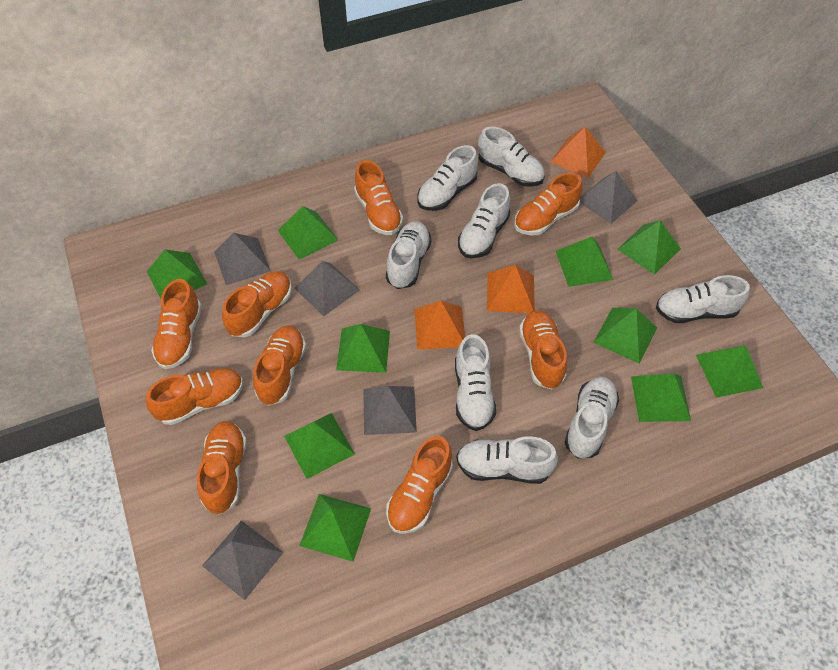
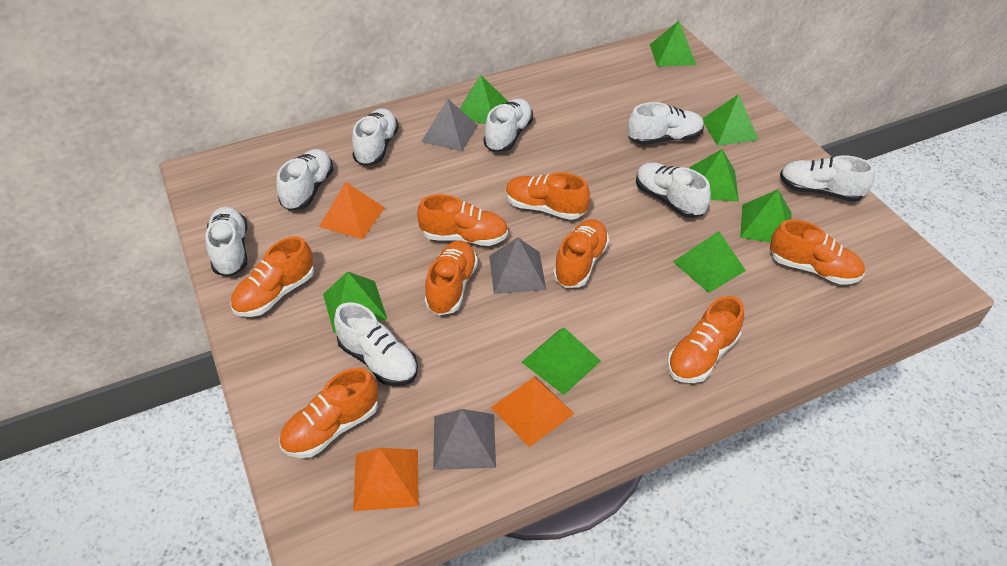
green pyramid: 10 -> 8
grey pyramid: 5 -> 3
orange shoe: 9 -> 8

